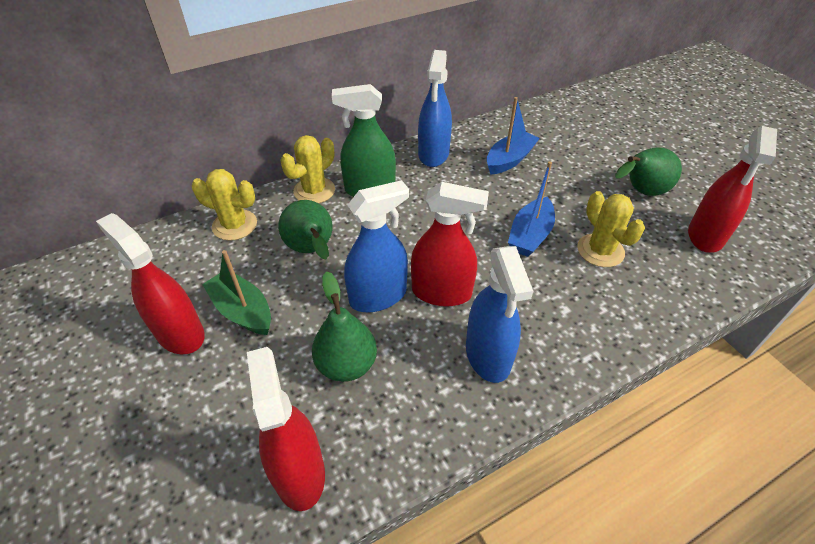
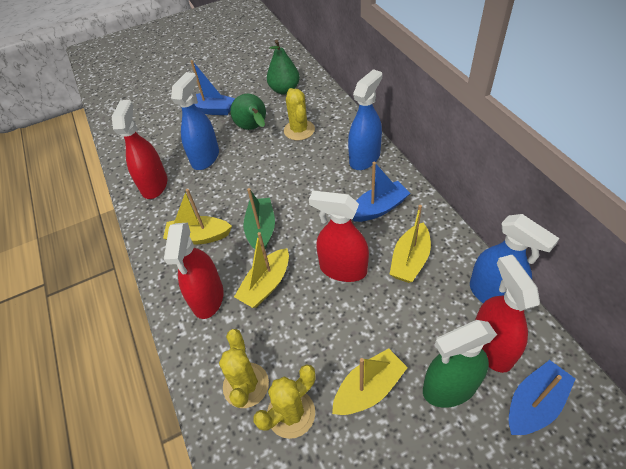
blue boat: 2 -> 3
green pear: 3 -> 2
yellow boat: 0 -> 4

